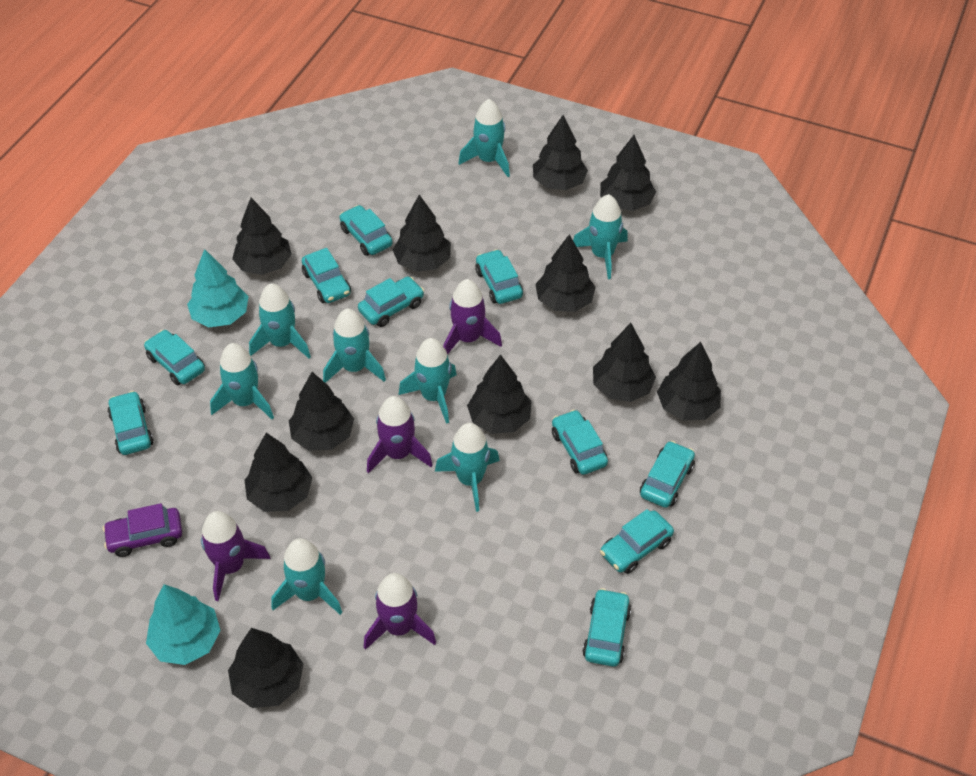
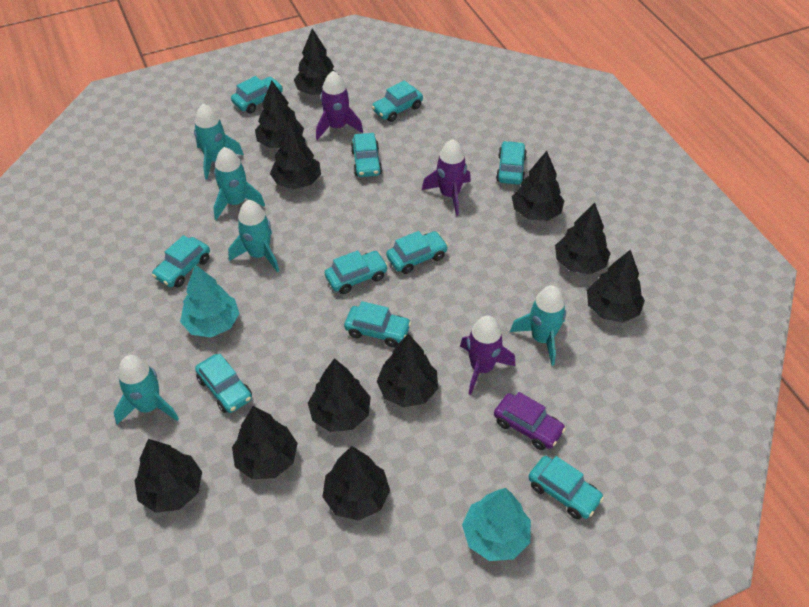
purple rocket: 4 -> 3
turquoise rocket: 8 -> 5

